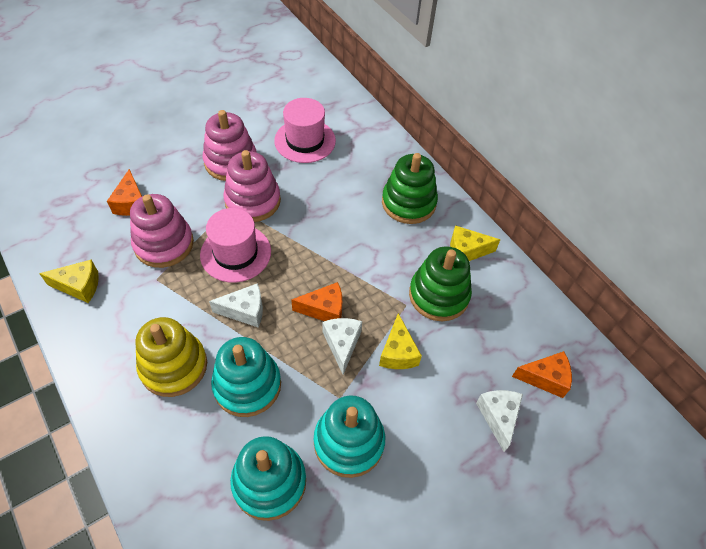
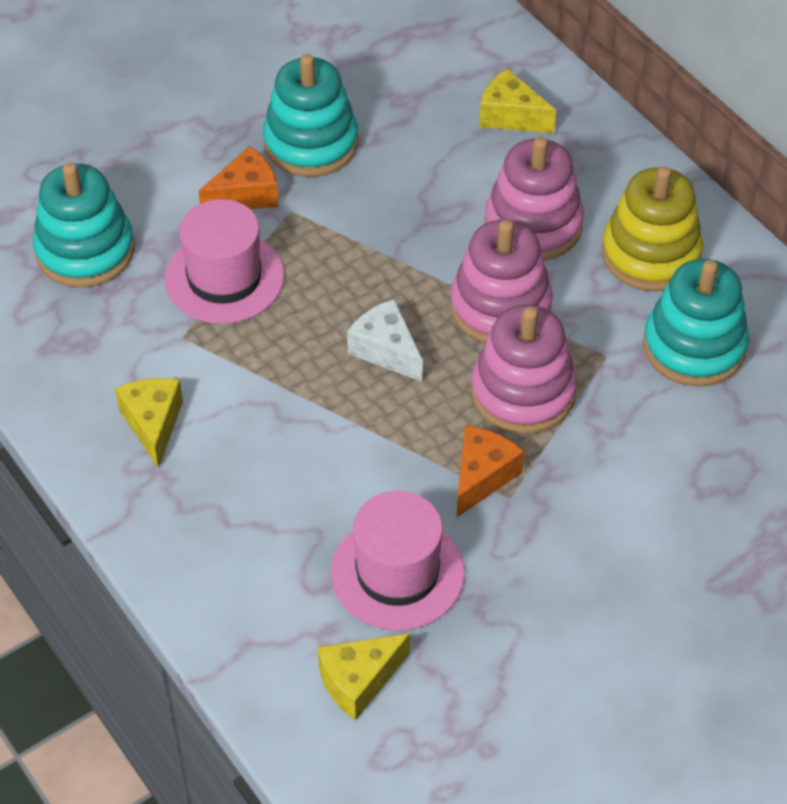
green stacking toy: 2 -> 0
orange cheese: 3 -> 2
white cheese: 3 -> 1

